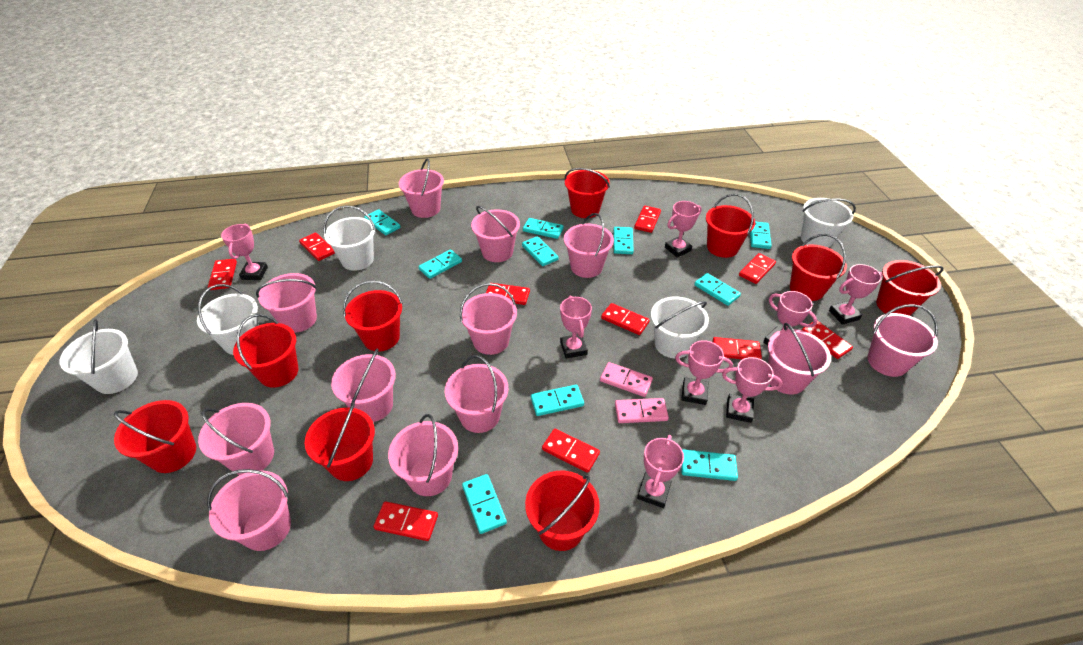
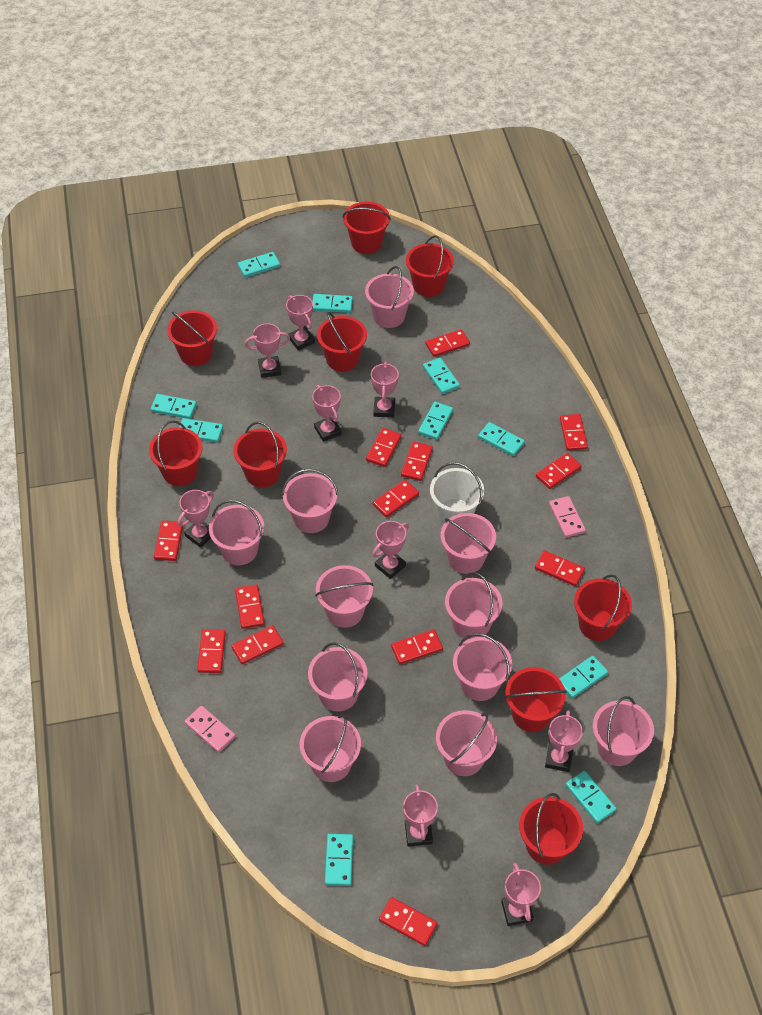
pink bucket: 12 -> 11
pink trophy: 8 -> 9
red domino: 10 -> 13
white bucket: 5 -> 1

